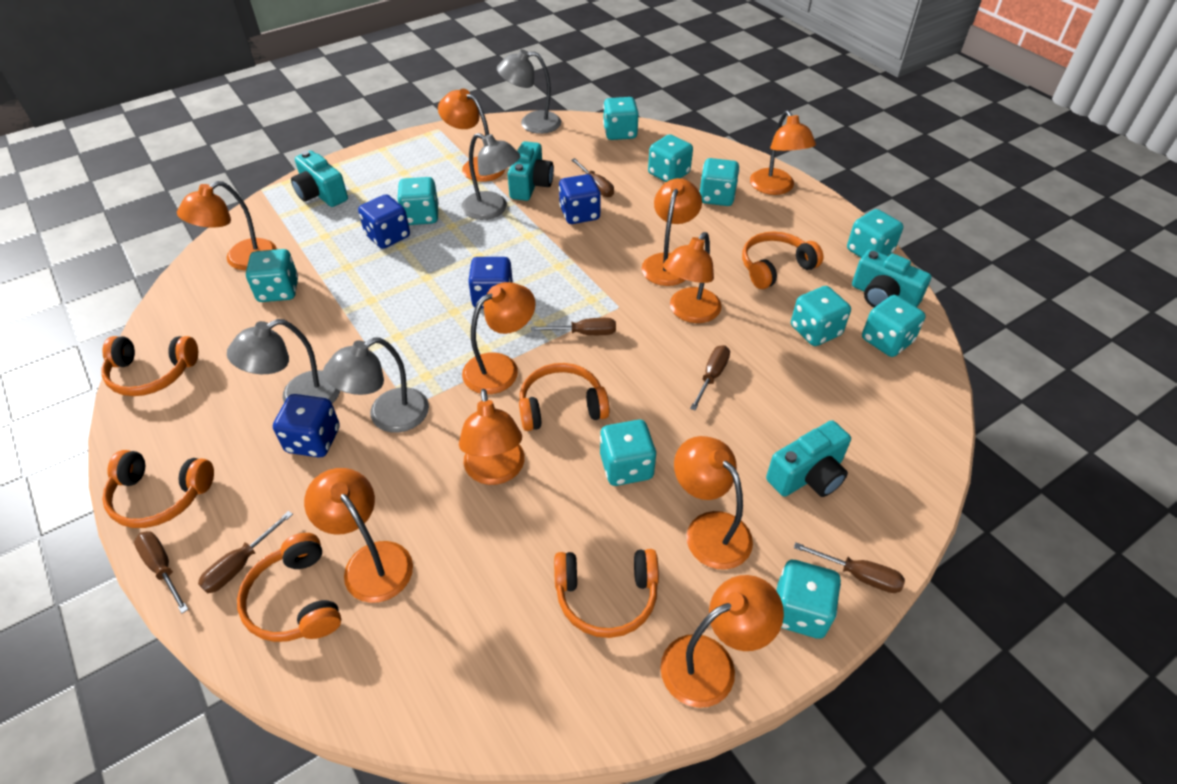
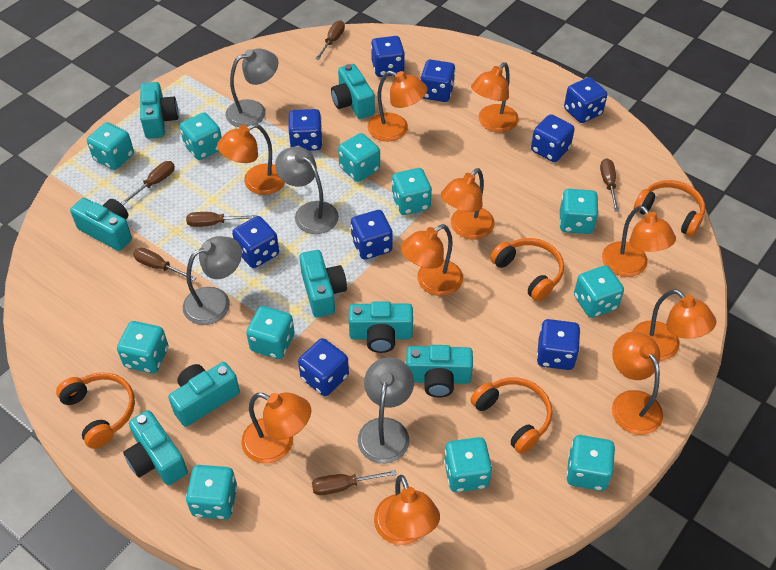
blue dice: 4 -> 9
orange headphones: 6 -> 4
turquoise camera: 4 -> 8
turquoise dice: 10 -> 11

